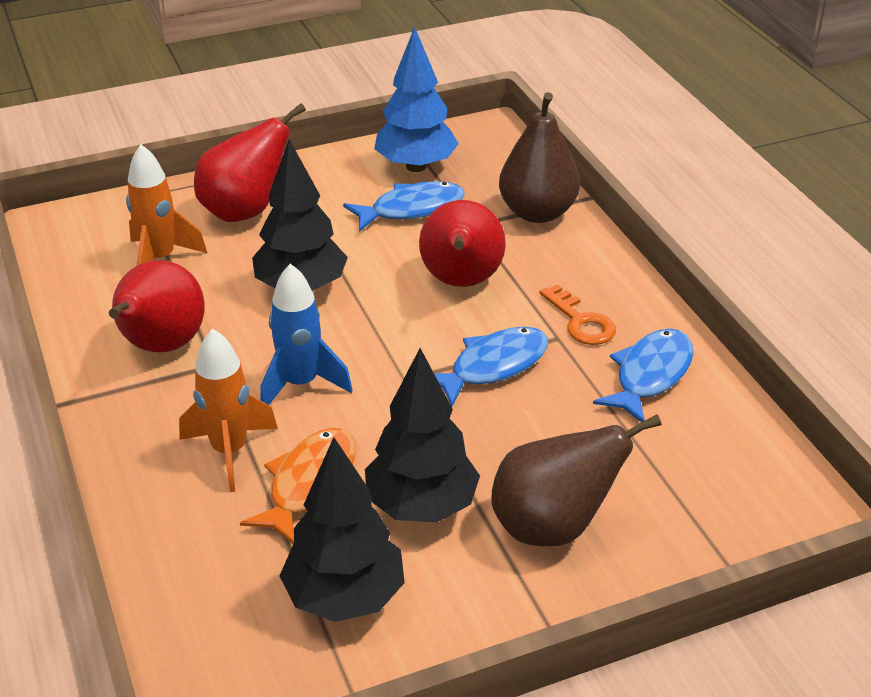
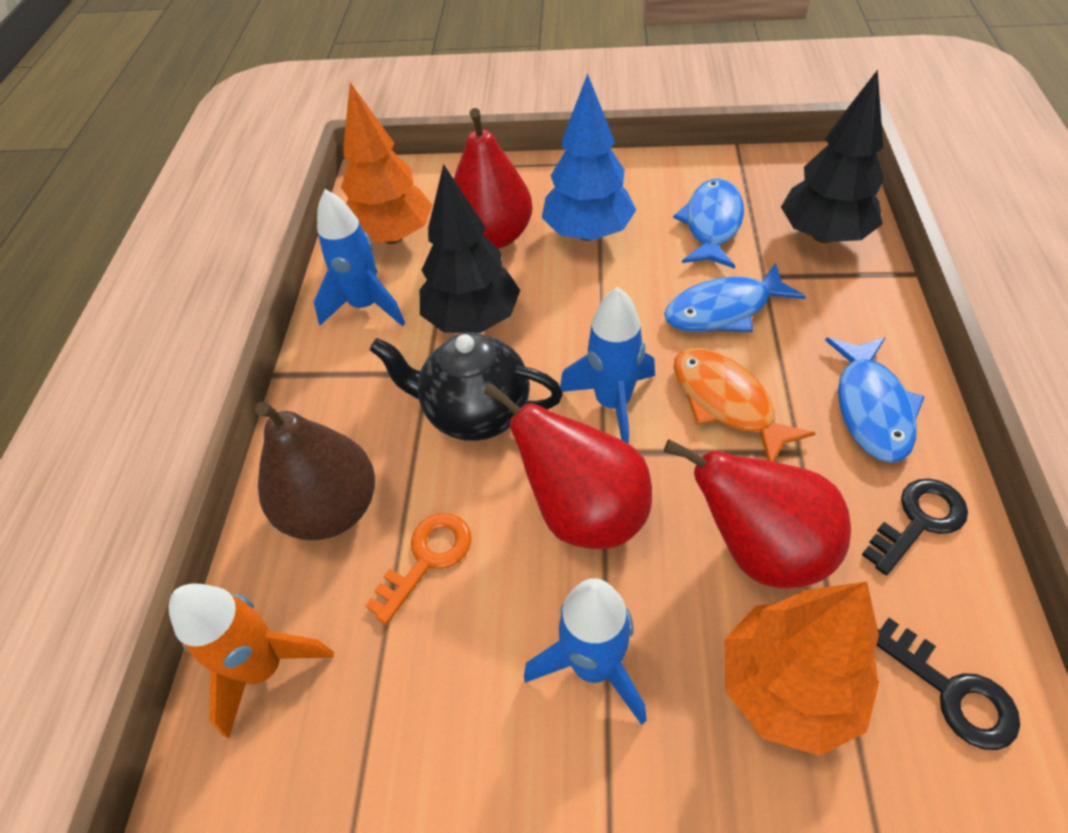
black key: 0 -> 2
black teapot: 0 -> 1
black tree: 3 -> 2
blue rocket: 1 -> 3
brown pear: 2 -> 1
orange rocket: 2 -> 1
orange tree: 0 -> 2

